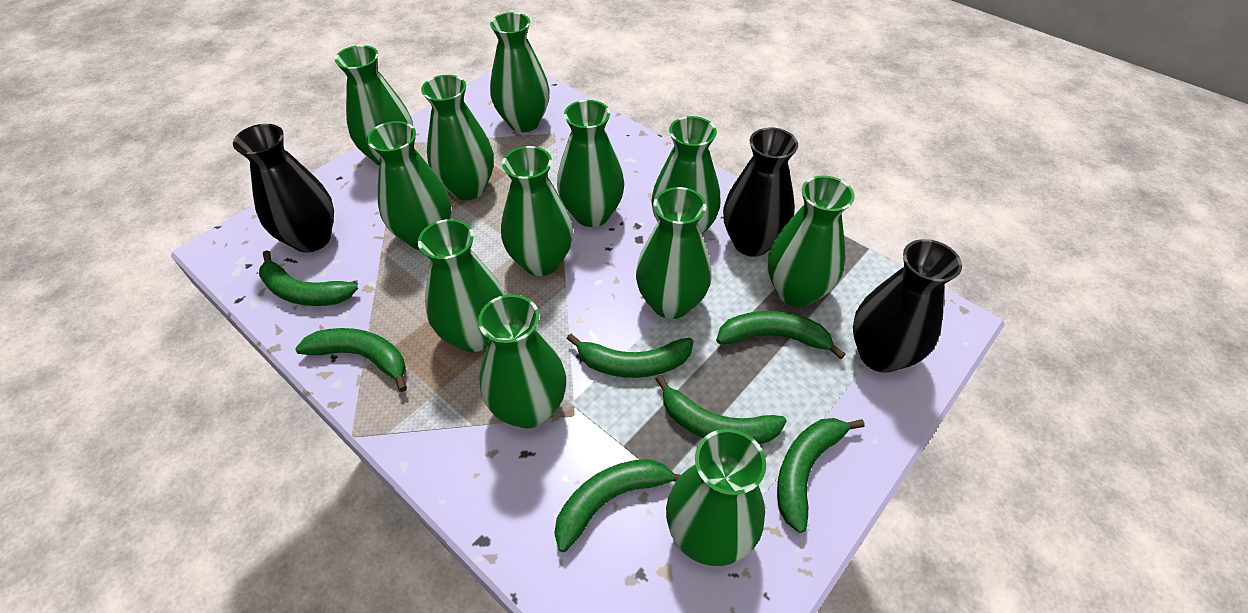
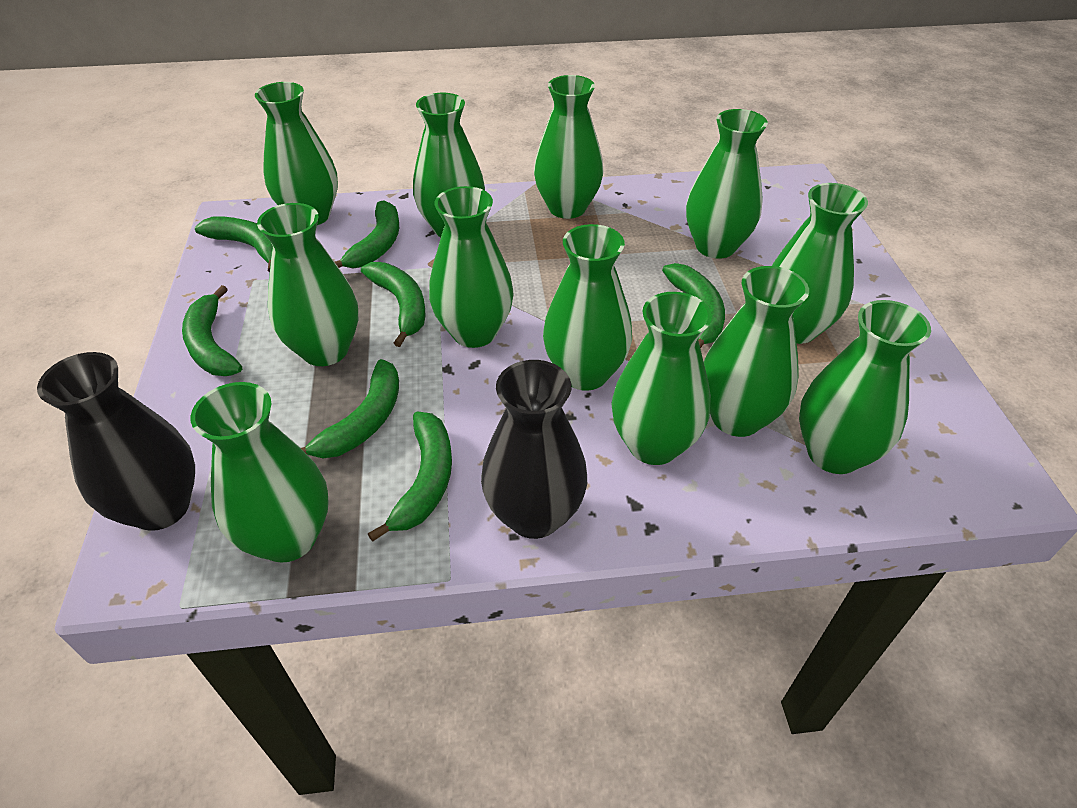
black vase: 3 -> 2

